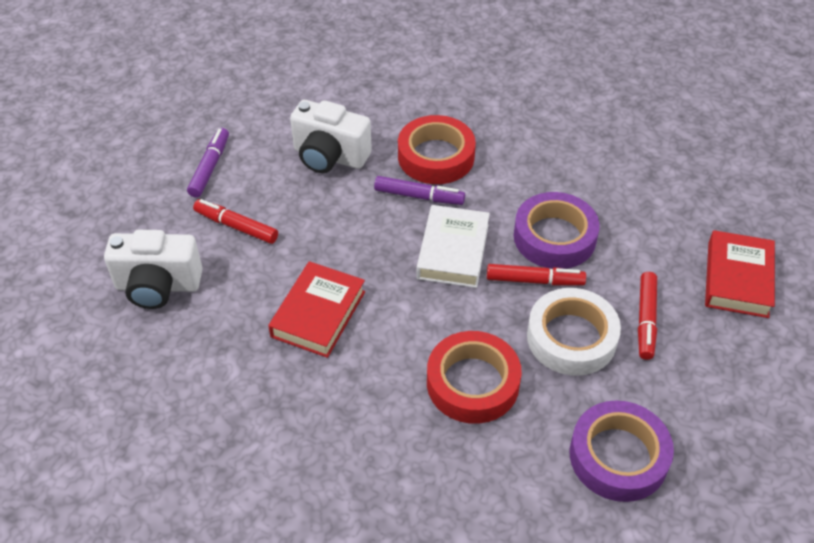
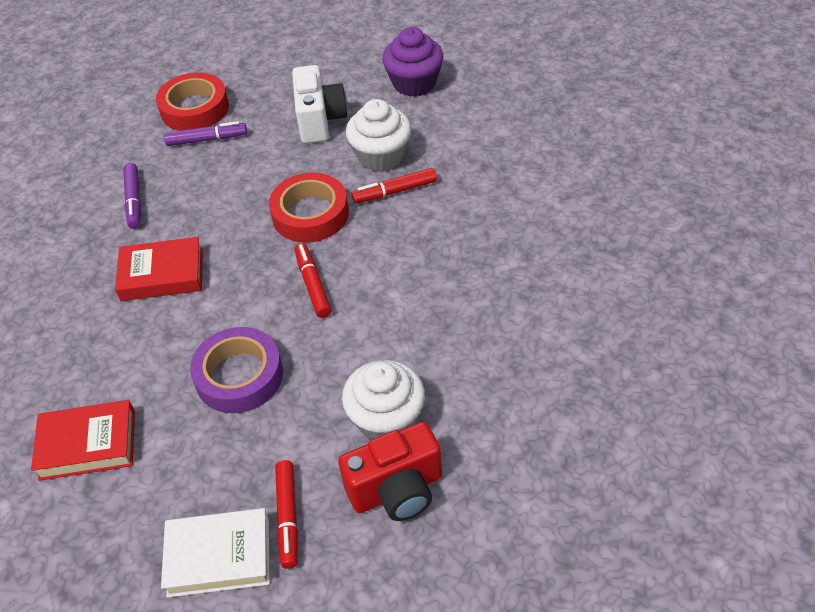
purple cupcake: 0 -> 1
purple tape: 2 -> 1
red camera: 0 -> 1
white camera: 2 -> 1
white cupcake: 0 -> 2
white tape: 1 -> 0

